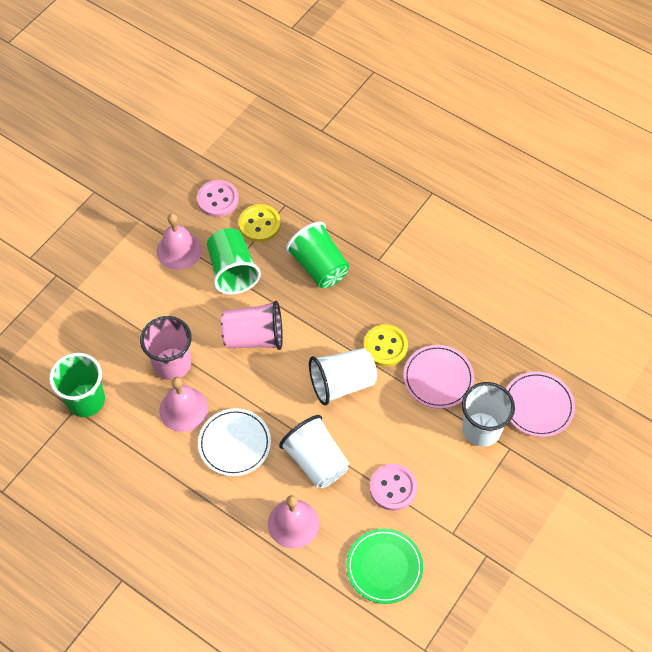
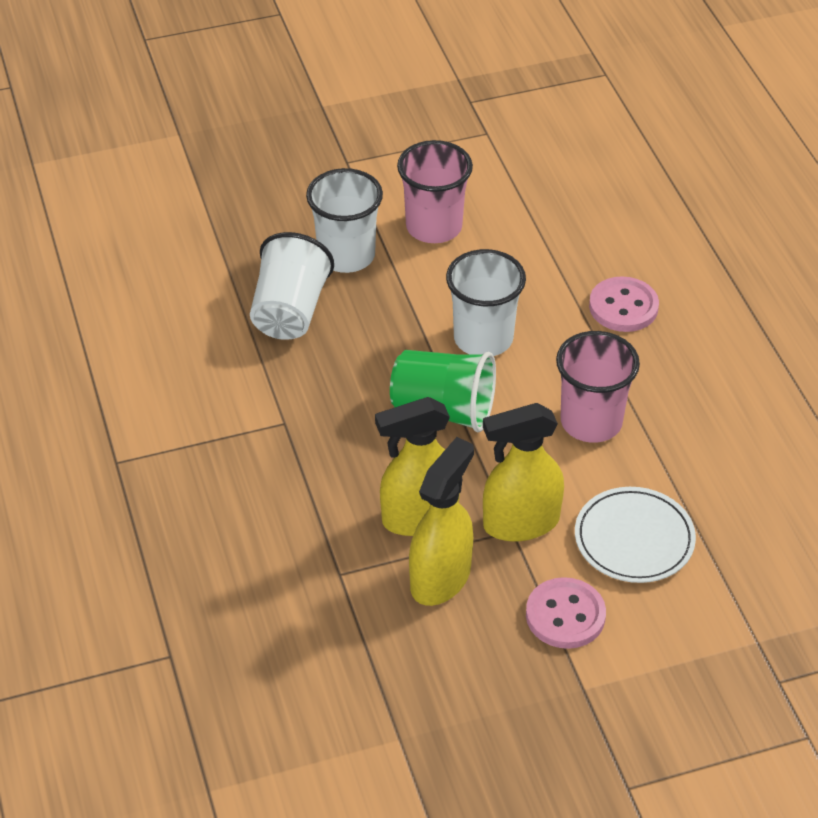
green cup: 3 -> 1
green plate: 1 -> 0
pink bell: 3 -> 0
pink plate: 2 -> 0
yellow button: 2 -> 0
yellow spray bottle: 0 -> 3

